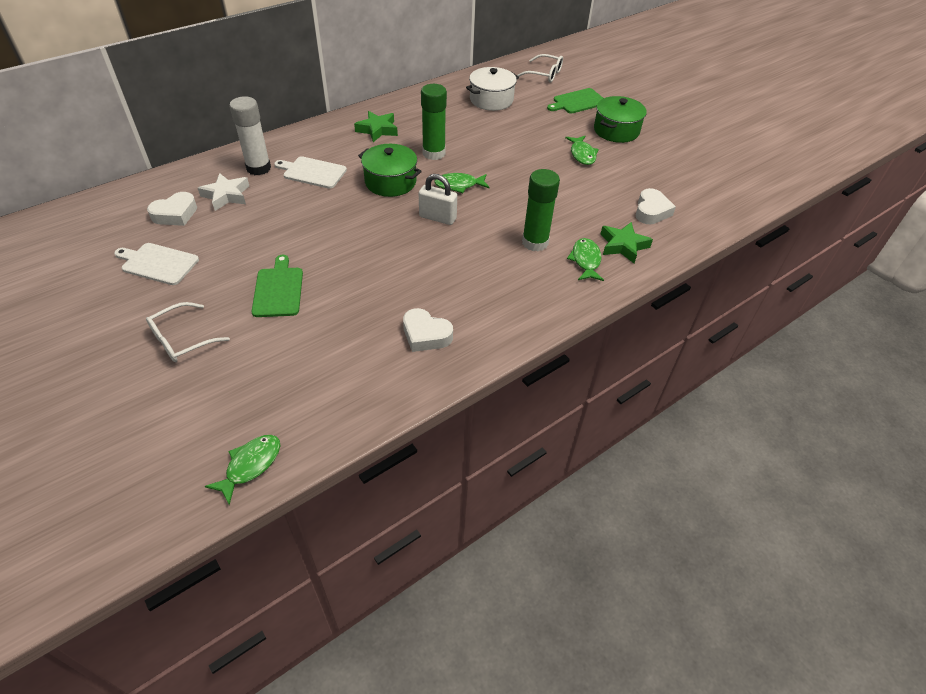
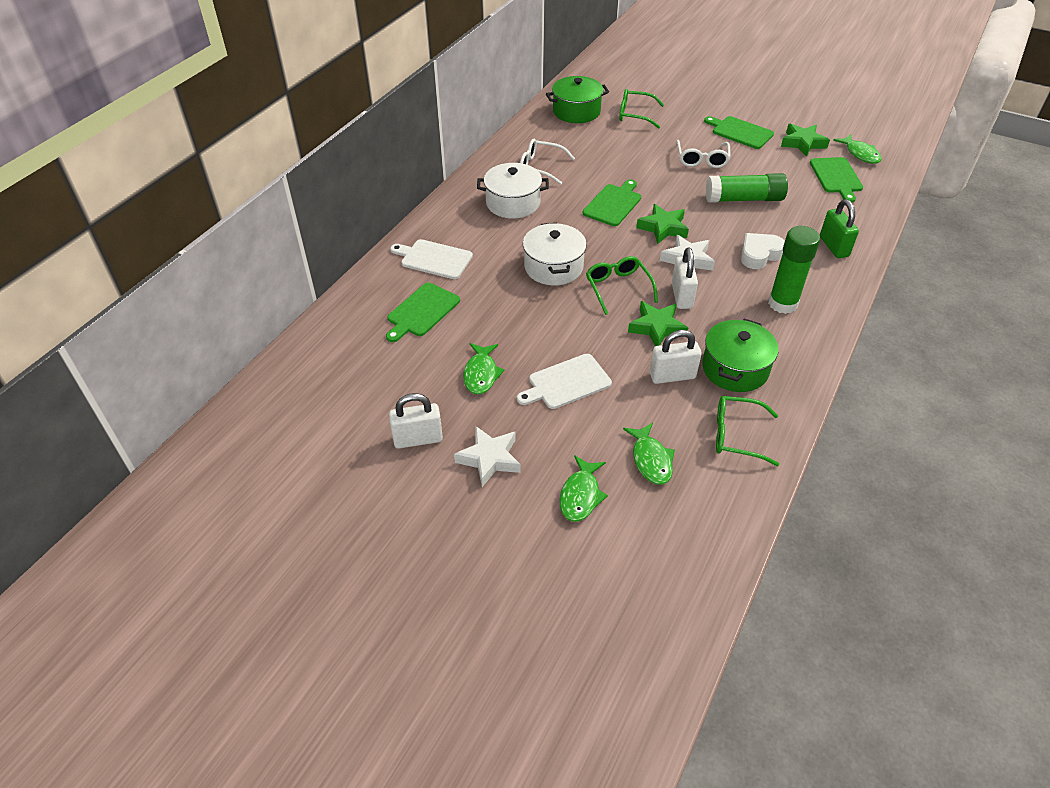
green cutting board: 2 -> 4
green glasses: 0 -> 3
green padlock: 0 -> 1
green star: 2 -> 3
white glue stick: 1 -> 0
white heart: 3 -> 1
white padlock: 1 -> 3
white pot: 1 -> 2
white star: 1 -> 2

